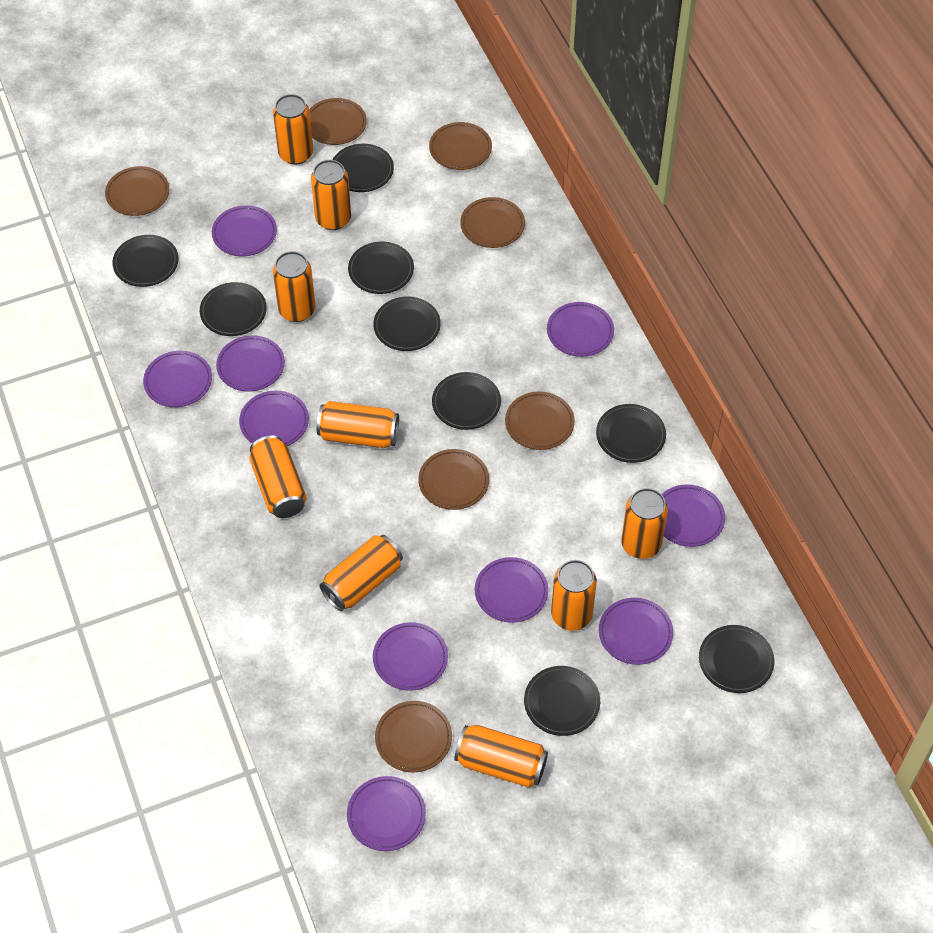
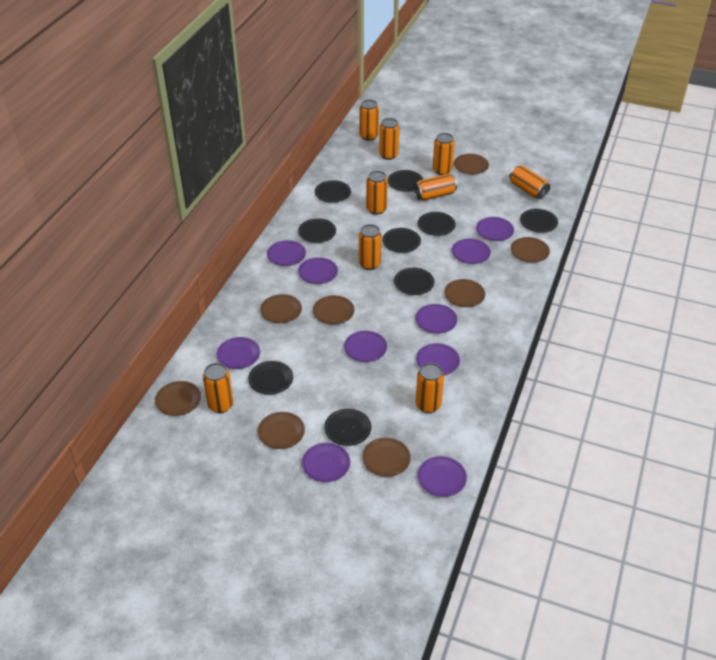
brown plate: 7 -> 8

